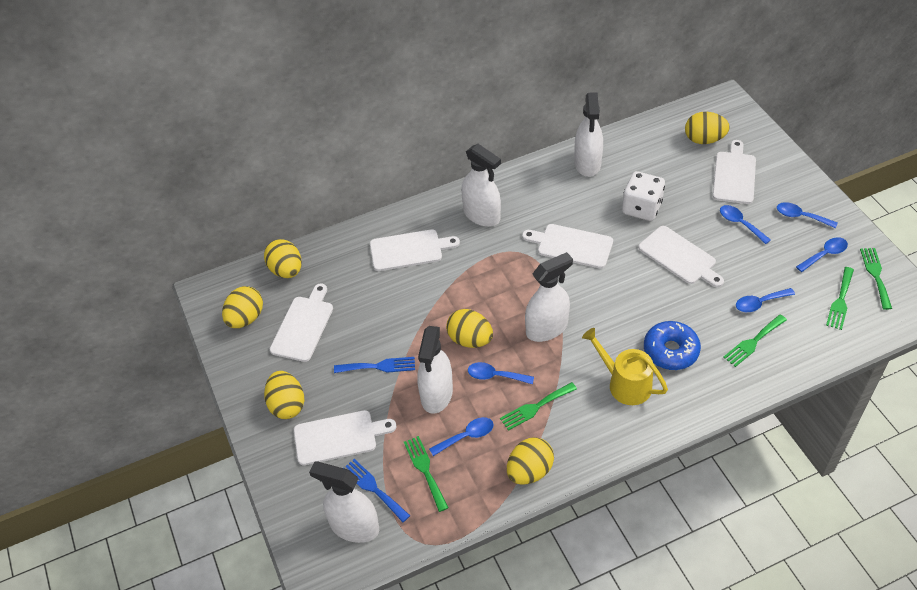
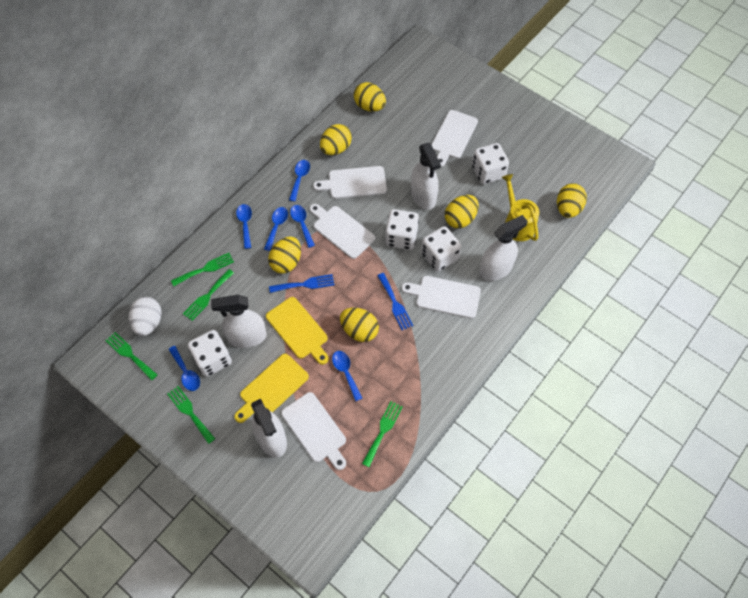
blue donut: 1 -> 0
white cutting board: 6 -> 5
white dice: 1 -> 4
white egg: 0 -> 1
white spray bottle: 5 -> 4
yellow cutting board: 0 -> 2

